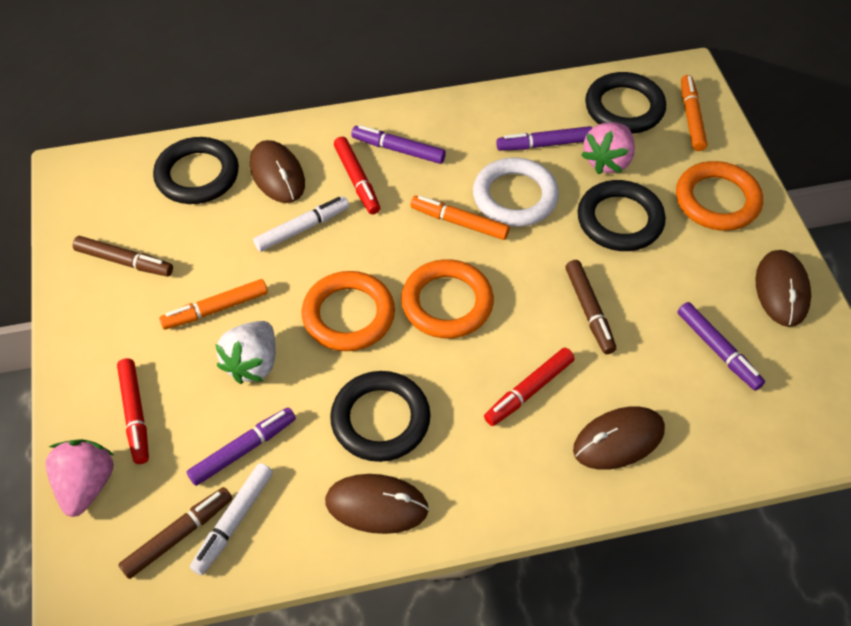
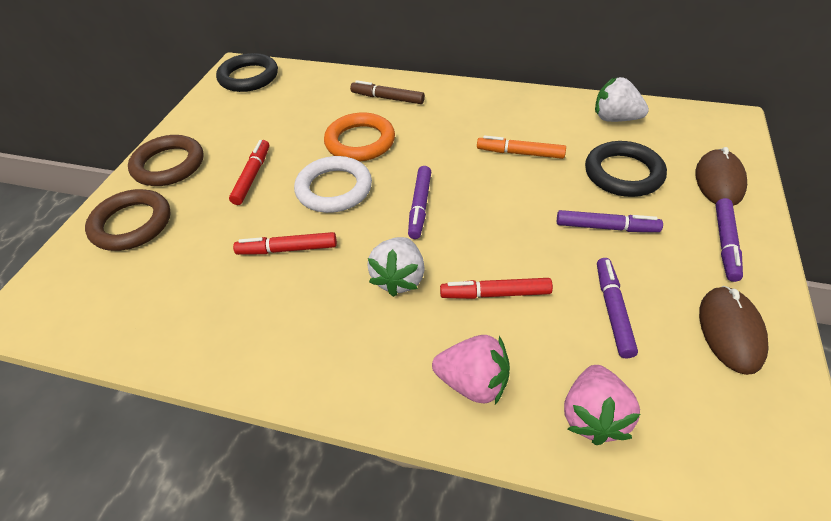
black ring: 4 -> 2
brown marker: 3 -> 1
brown mouse: 4 -> 2
brown ring: 0 -> 2
orange marker: 3 -> 1
orange ring: 3 -> 1
white marker: 2 -> 0
white strawberry: 1 -> 2

